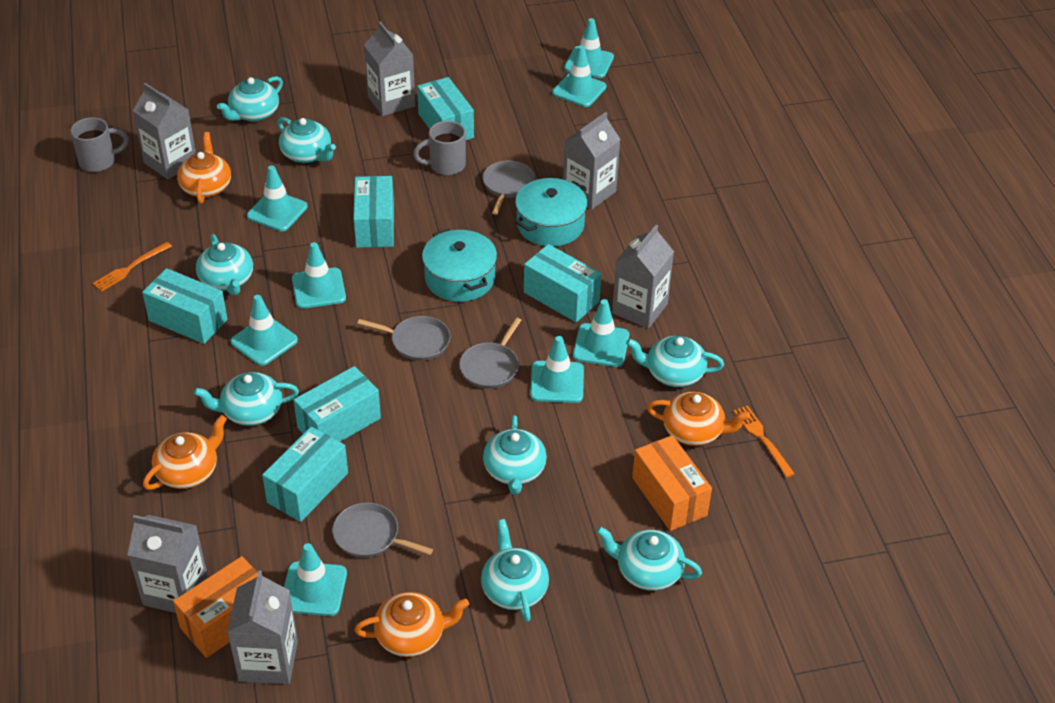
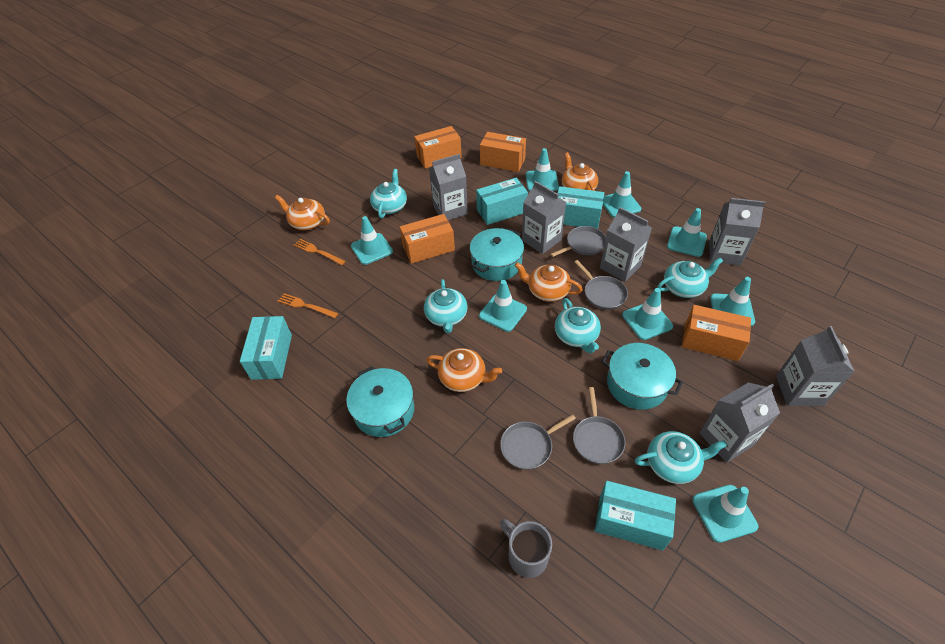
grey mug: 2 -> 1
orange box: 2 -> 4
turquoise box: 6 -> 4
turquoise pot: 2 -> 3
turquoise teapot: 8 -> 5

